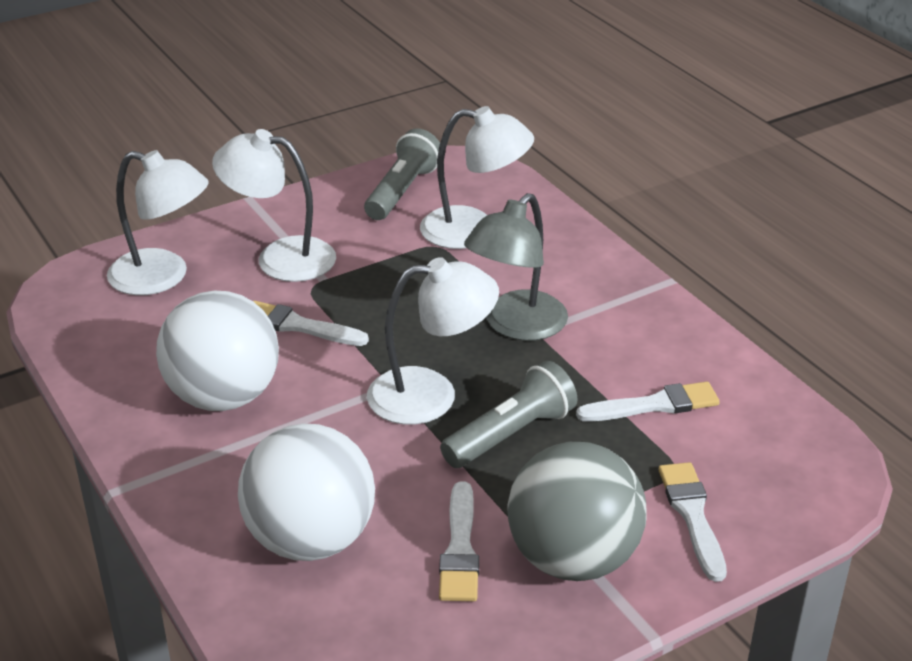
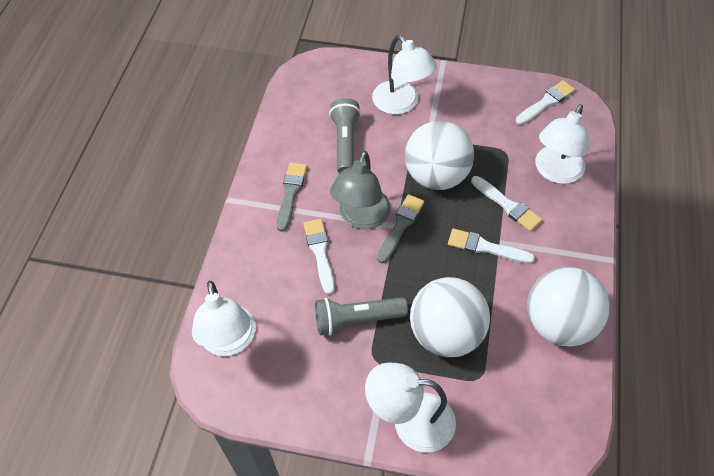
grey ball: 1 -> 0
grey brush: 0 -> 2
white ball: 2 -> 3

